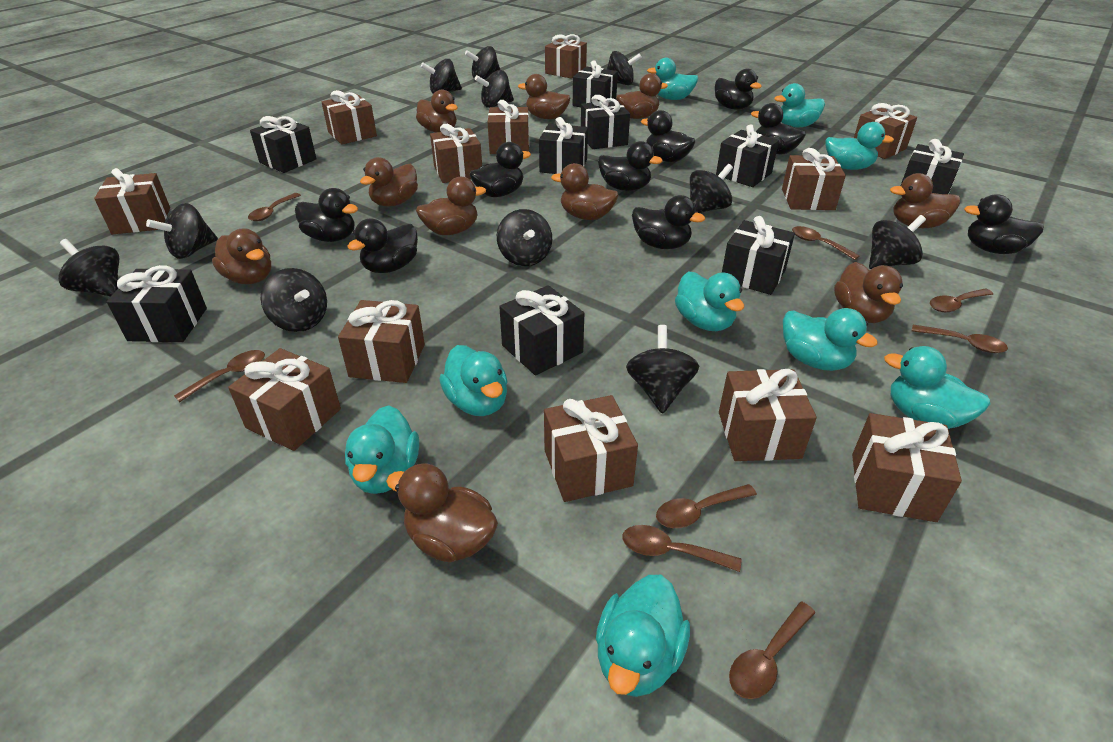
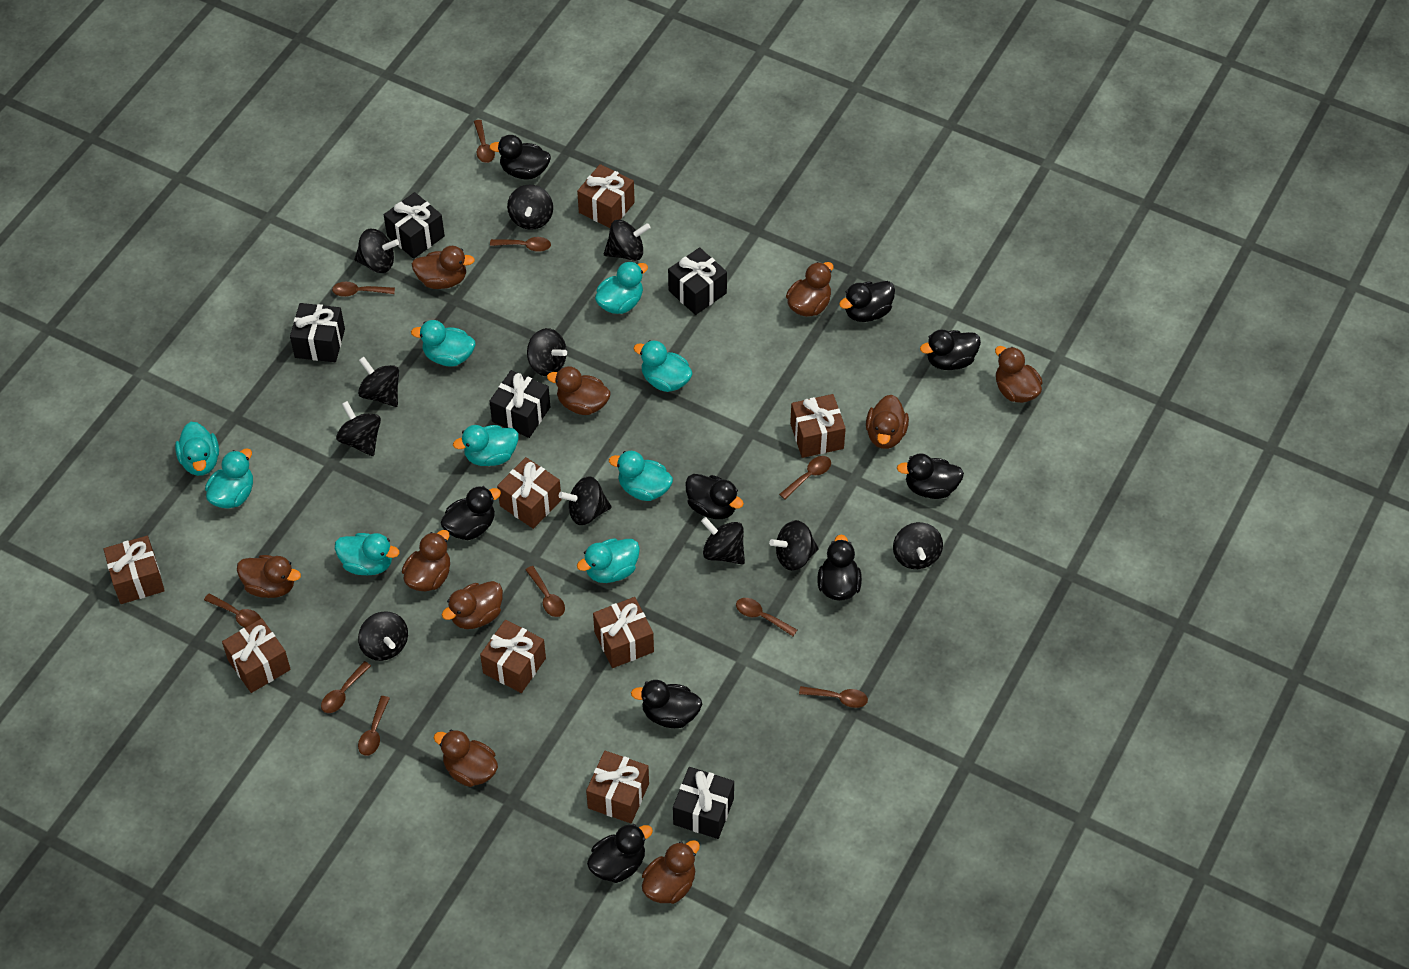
black gift: 9 -> 5
brown gift: 12 -> 8
brown spoon: 8 -> 10

